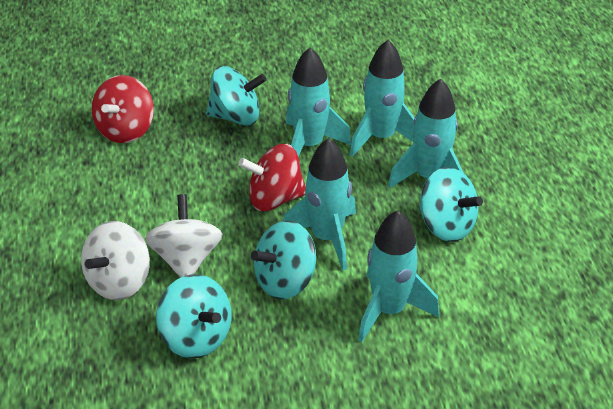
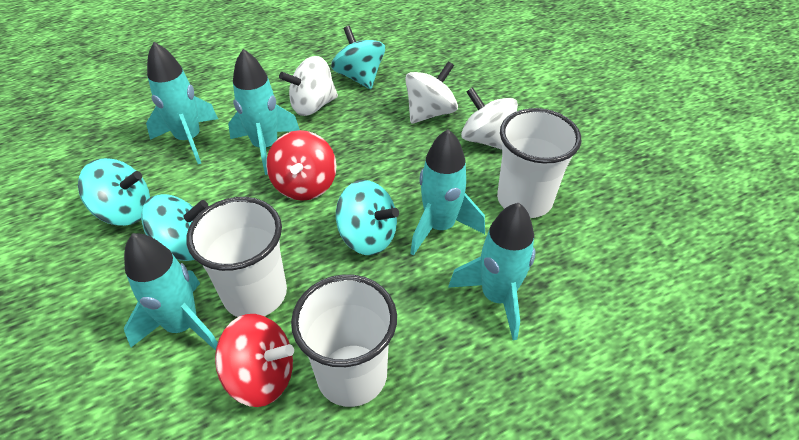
white cup: 0 -> 3
white spinning top: 2 -> 3

